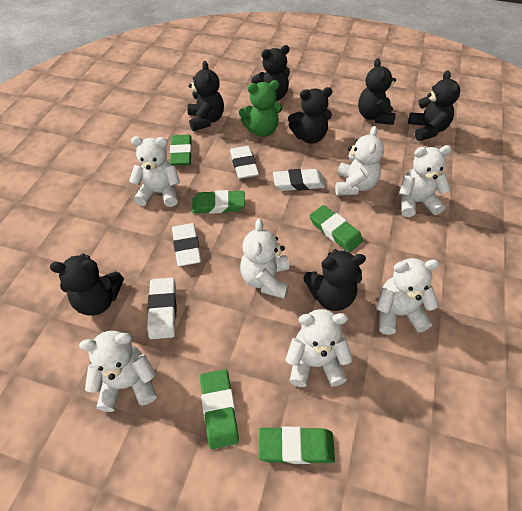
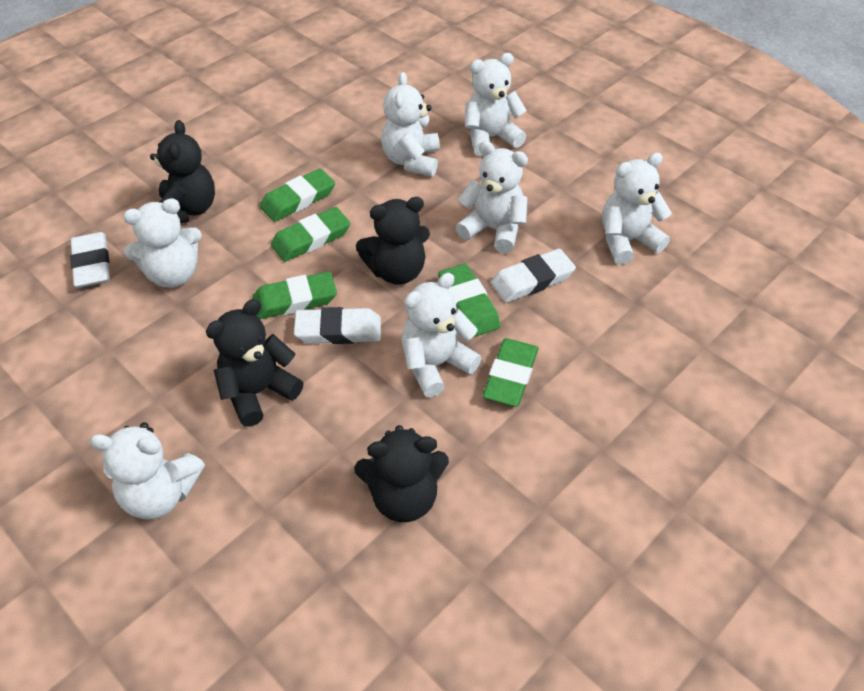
black teddy bear: 7 -> 4
green teddy bear: 1 -> 0
white eraser: 4 -> 3

